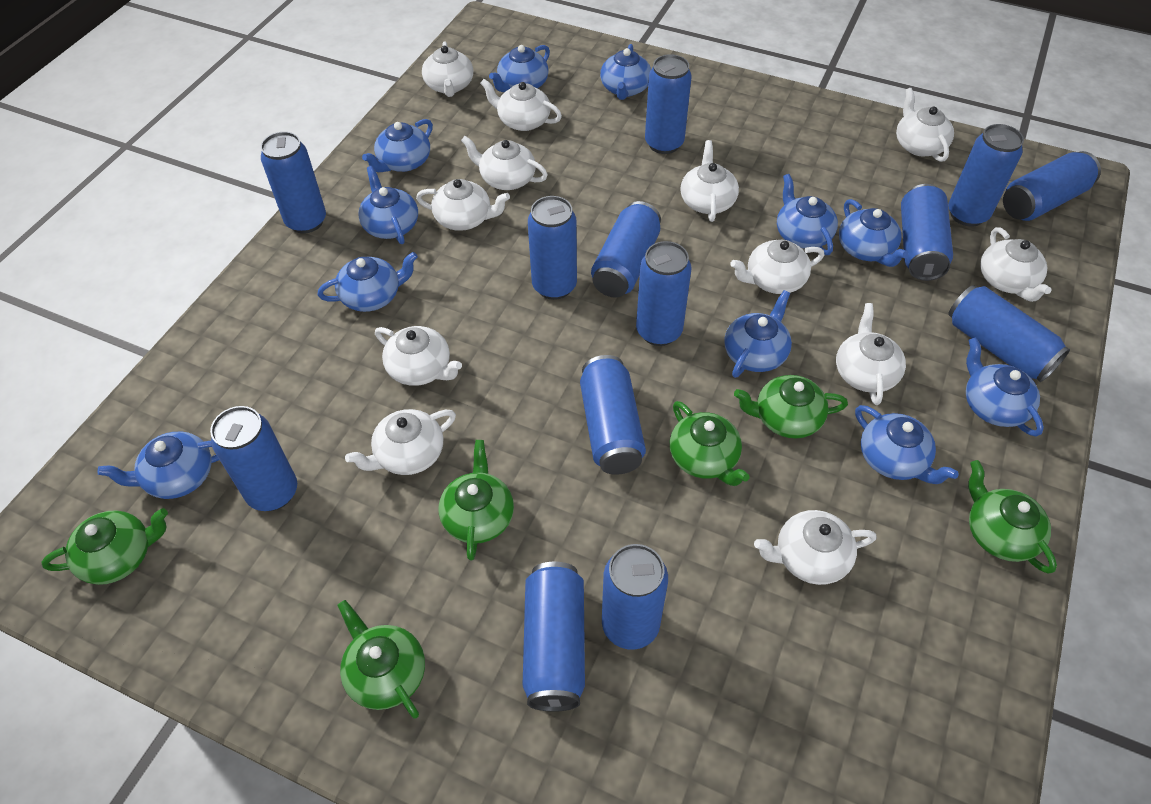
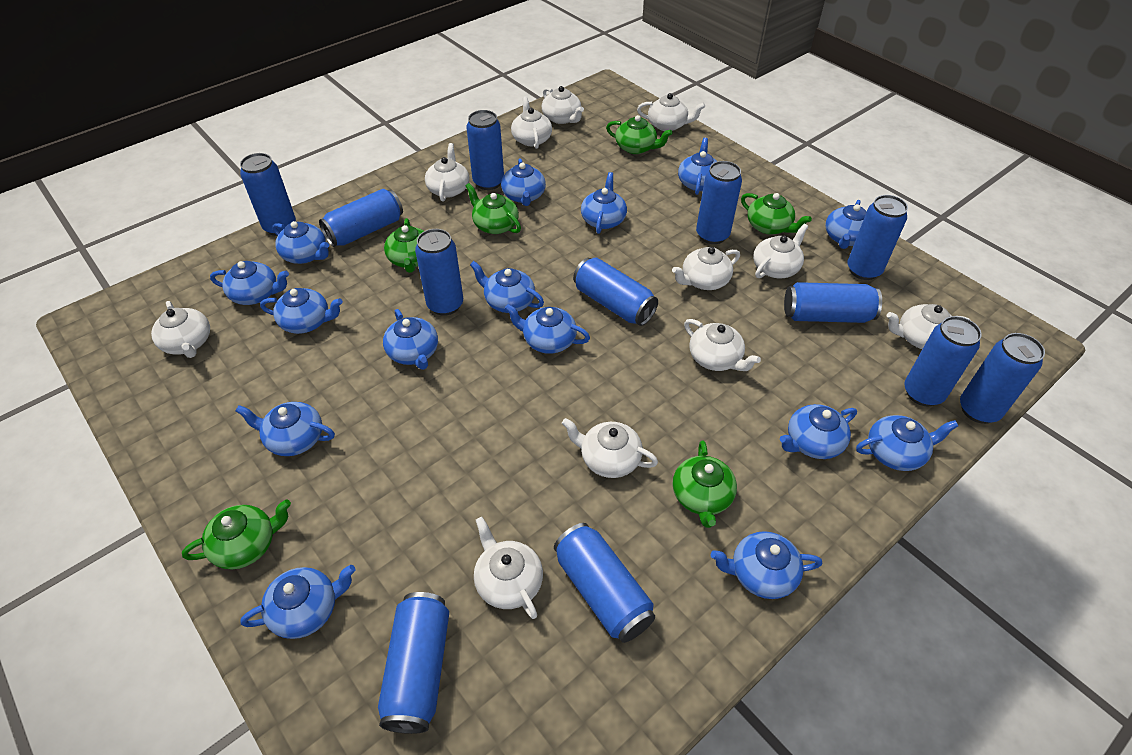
blue can: 13 -> 12
blue teapot: 11 -> 15
white teapot: 12 -> 11

